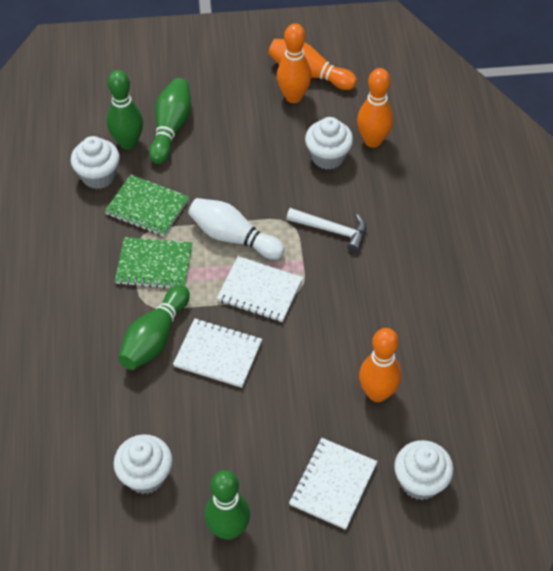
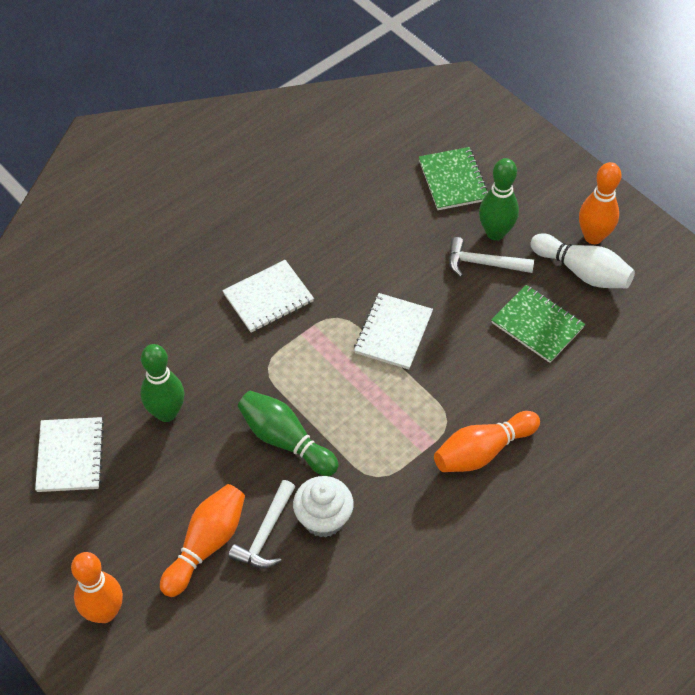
green bowling pin: 4 -> 3
white cupcake: 4 -> 1
white hammer: 1 -> 2

